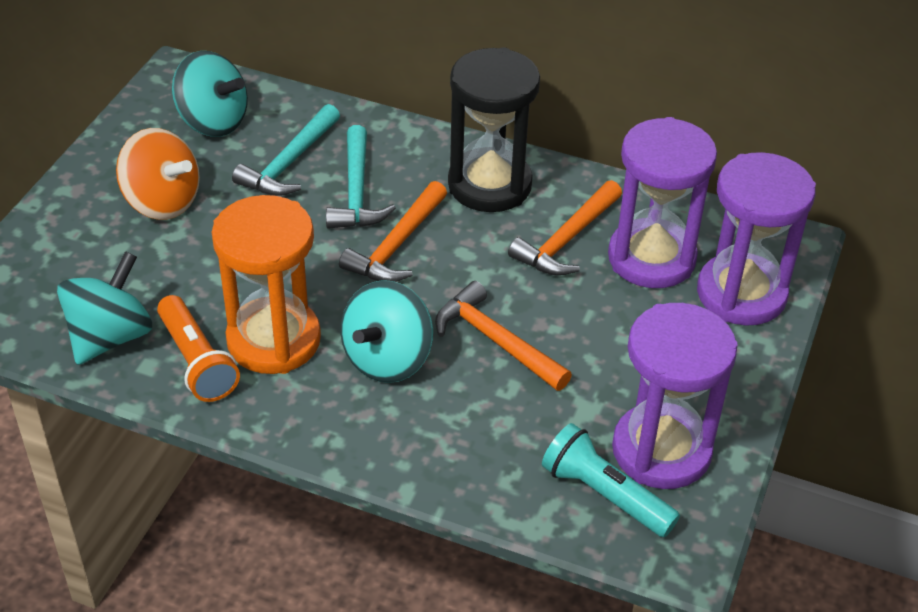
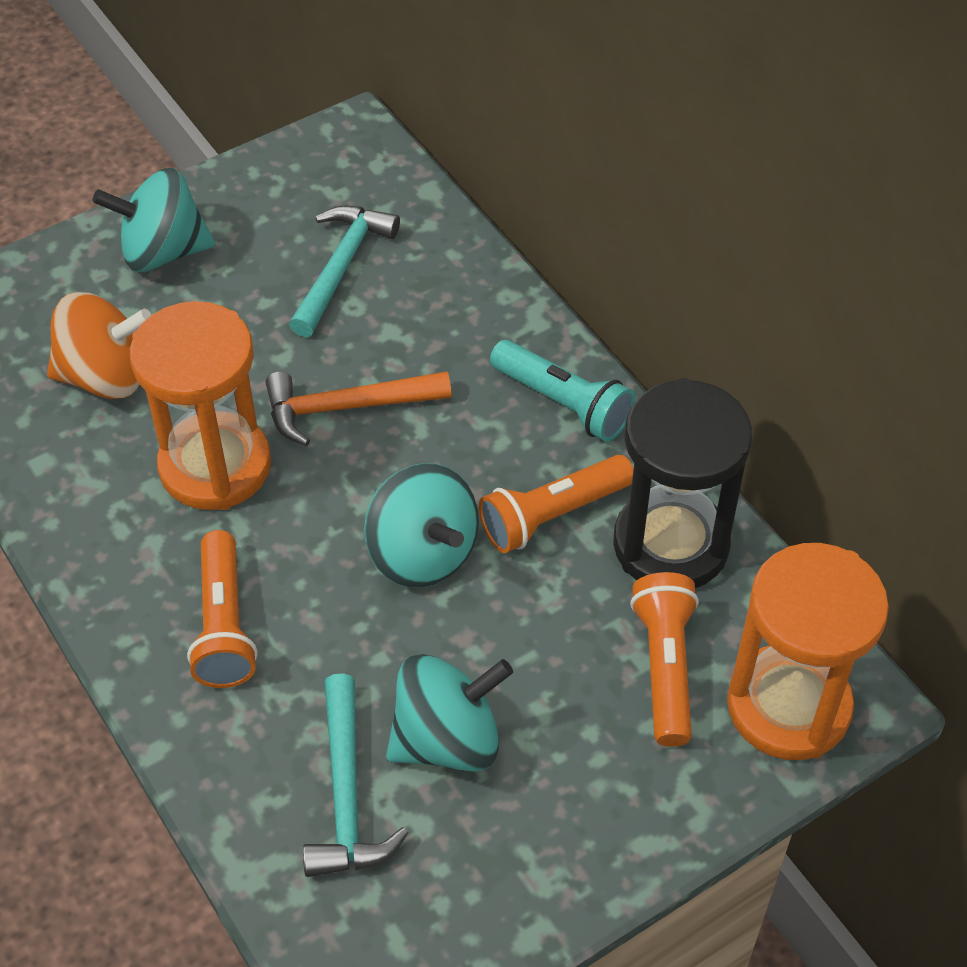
orange flashlight: 1 -> 3
orange hammer: 3 -> 1
orange hourglass: 1 -> 2
purple hourglass: 3 -> 0

